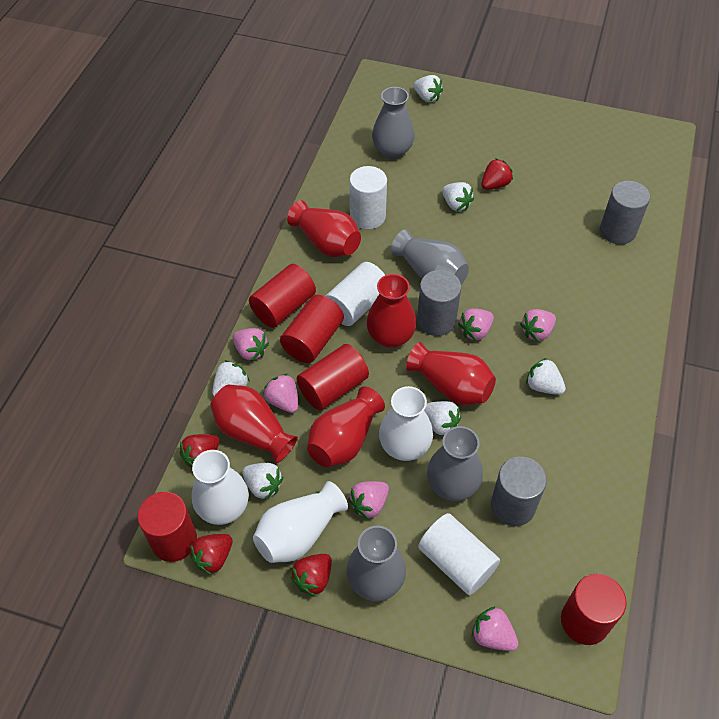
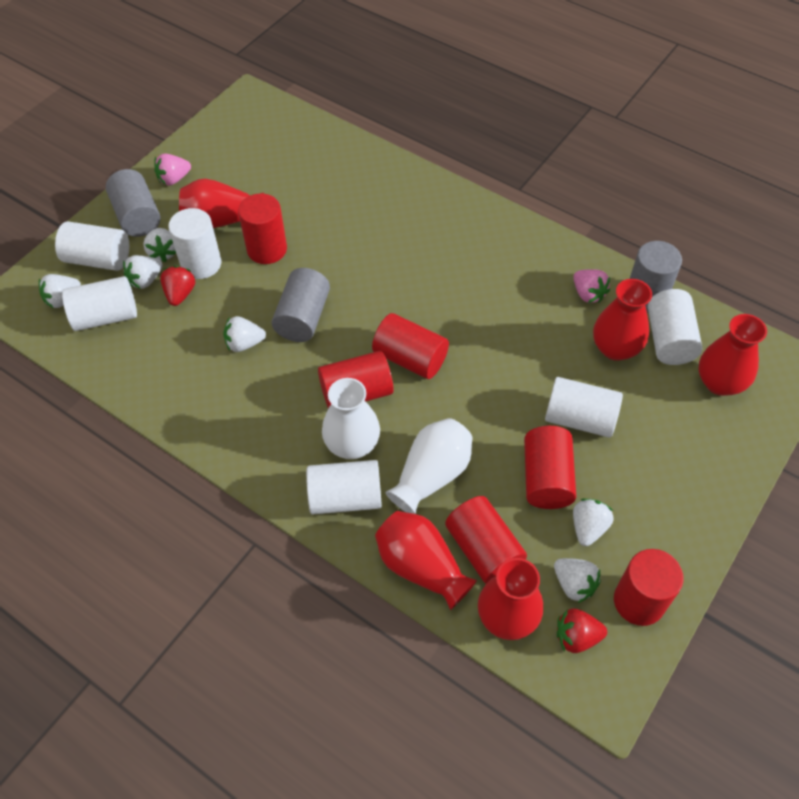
grey vase: 4 -> 0
pink strawberry: 6 -> 2
red cylinder: 5 -> 6
red strawberry: 4 -> 2
white cylinder: 3 -> 6
white vase: 3 -> 2

